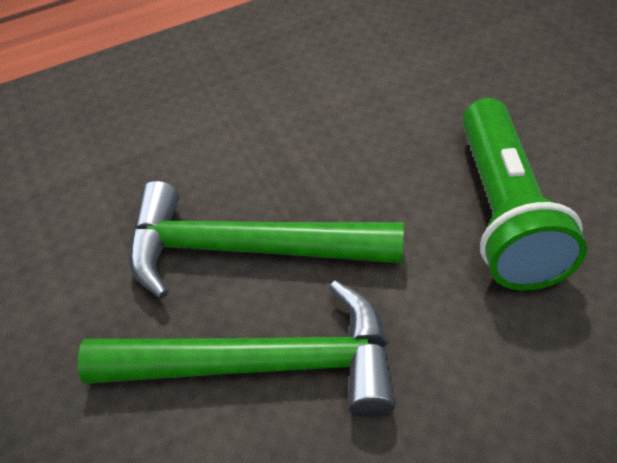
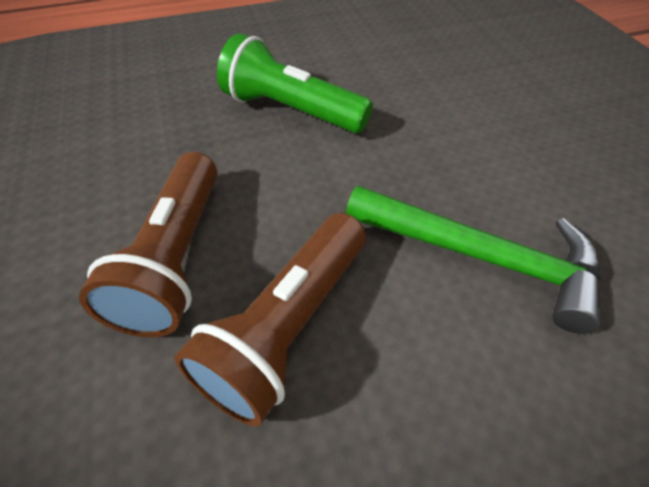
brown flashlight: 0 -> 2
green hammer: 2 -> 1

